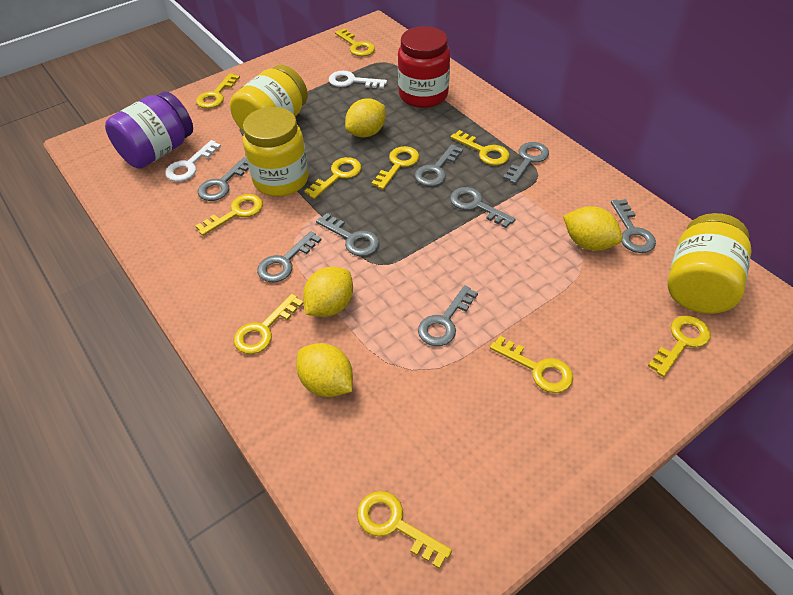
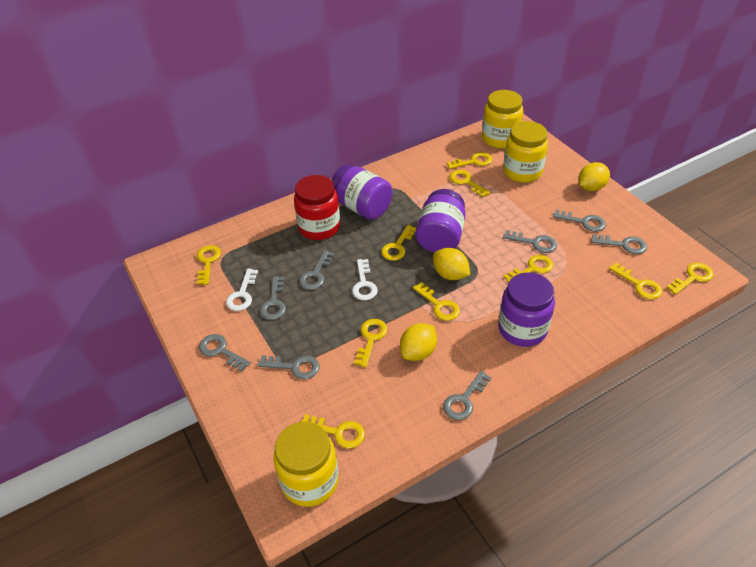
purple jar: 1 -> 3
yellow lemon: 4 -> 3

